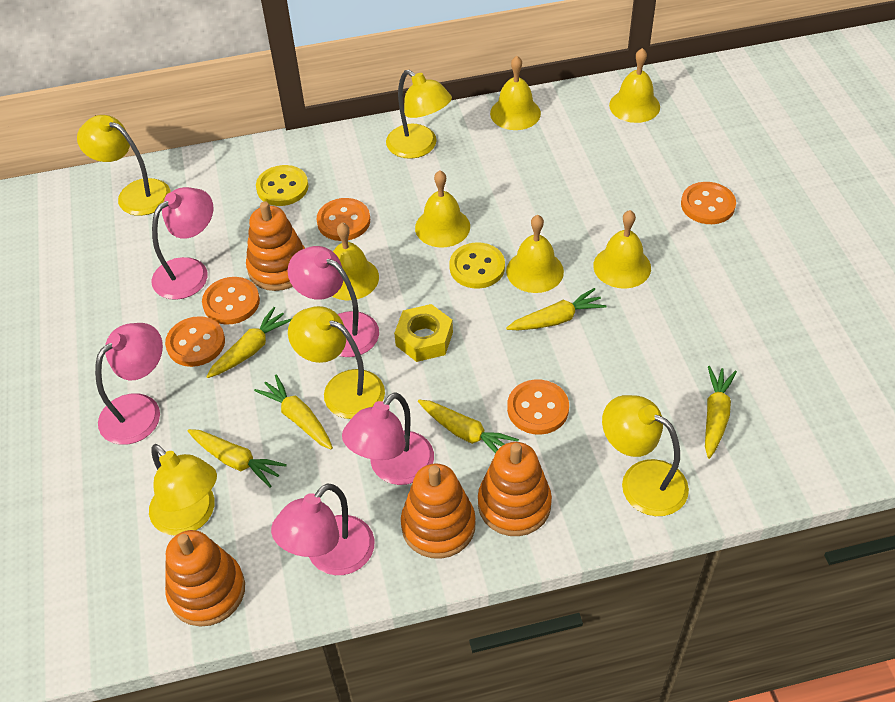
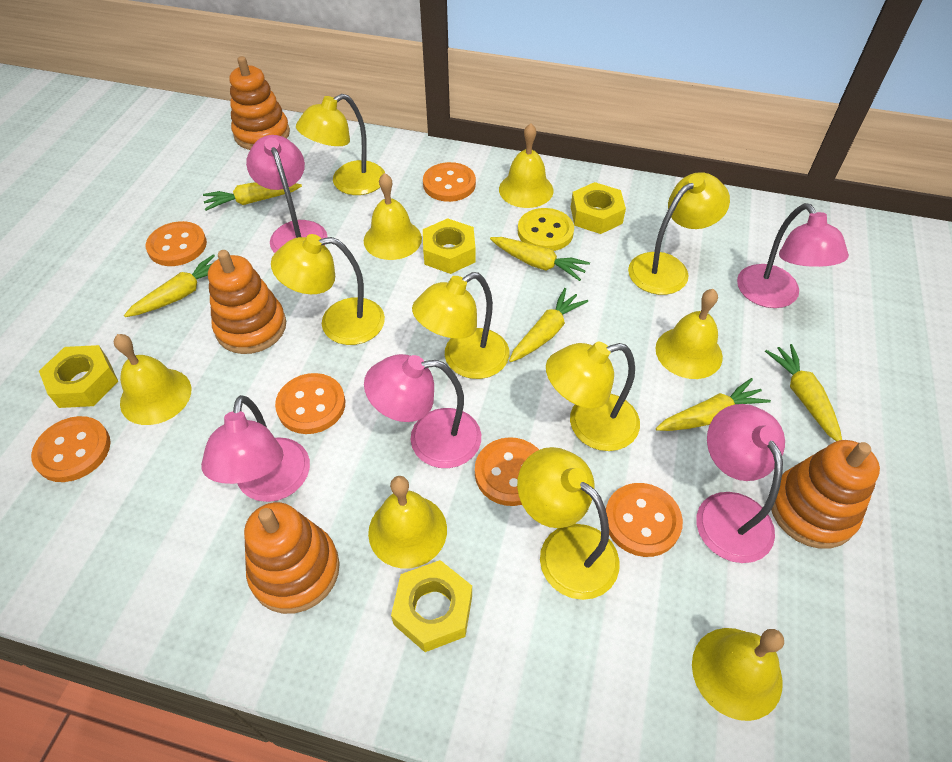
orange button: 5 -> 6
yellow button: 2 -> 1
yellow lamp: 5 -> 6
yellow nut: 1 -> 4

